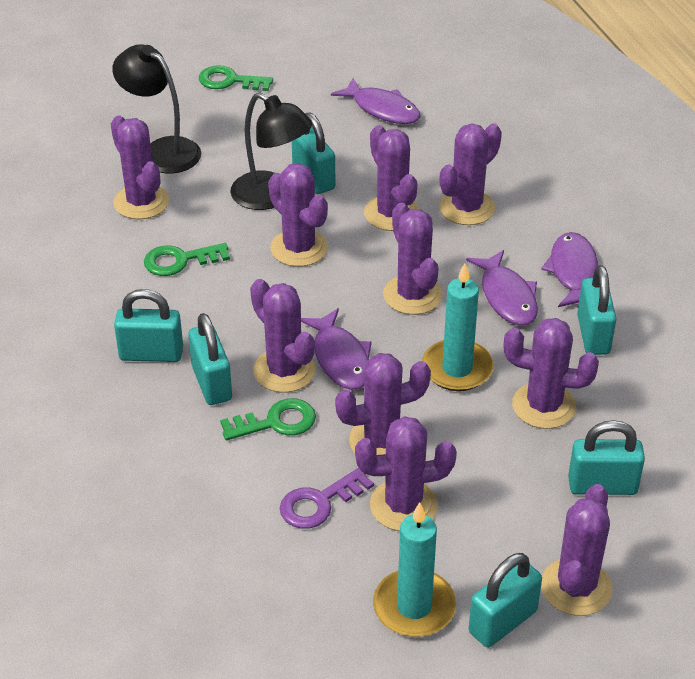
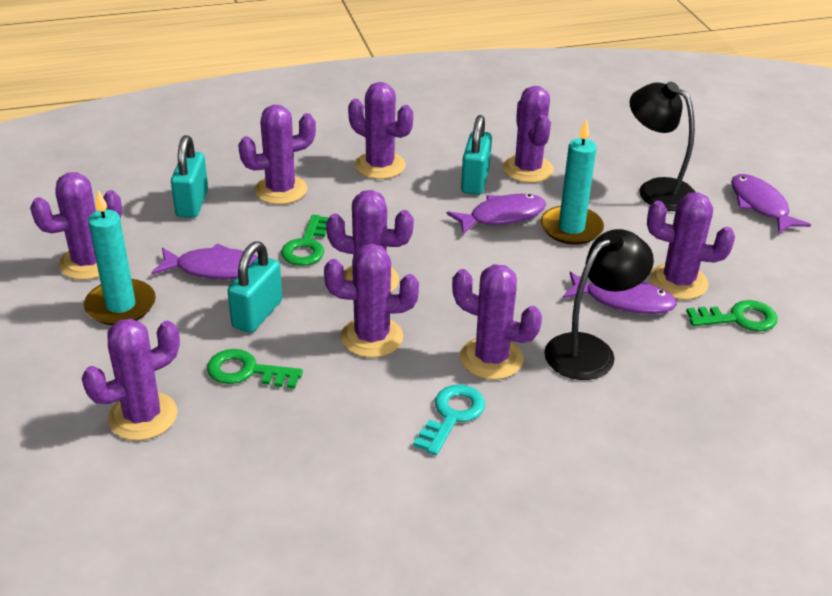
purple cactus: 10 -> 9
purple key: 1 -> 0
turquoise key: 0 -> 1
turquoise padlock: 6 -> 3

